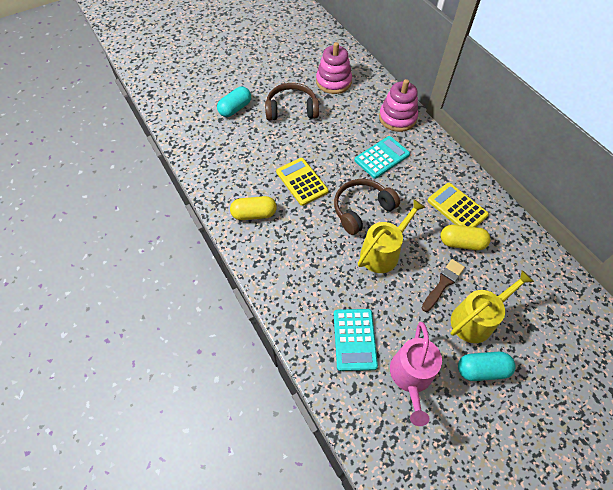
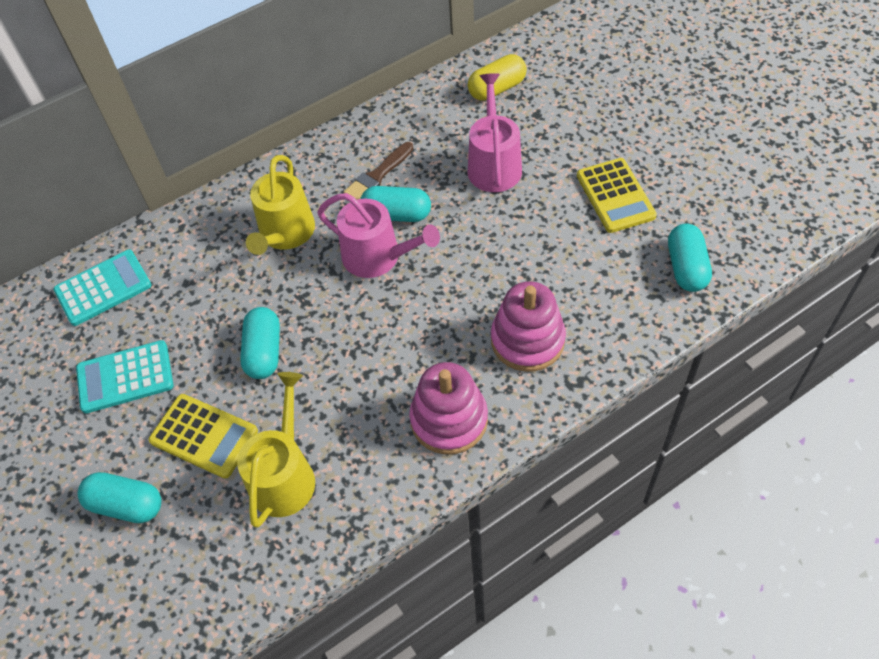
brown headphones: 2 -> 0
pink watering can: 1 -> 2
turquoise capsule: 2 -> 4
yellow capsule: 2 -> 1

